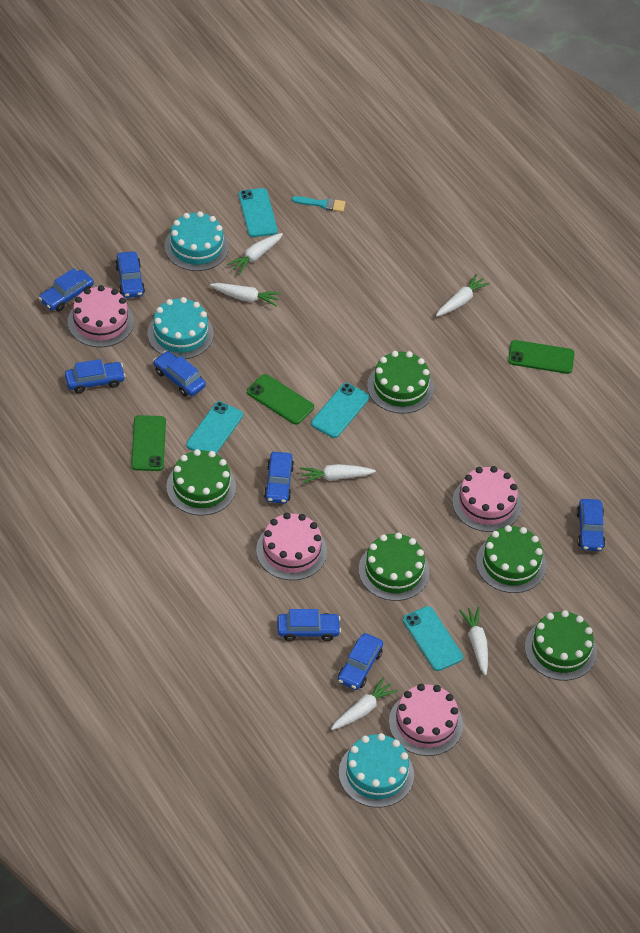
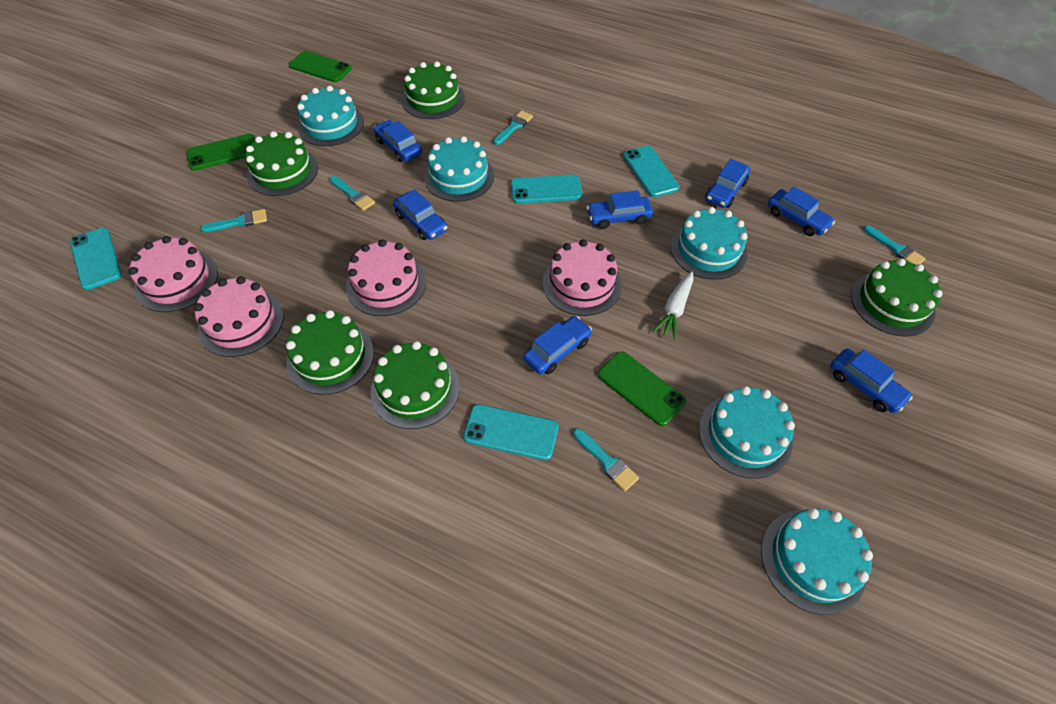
blue car: 8 -> 7
turquoise brush: 1 -> 5
turquoise cake: 3 -> 5
white carrot: 6 -> 1

